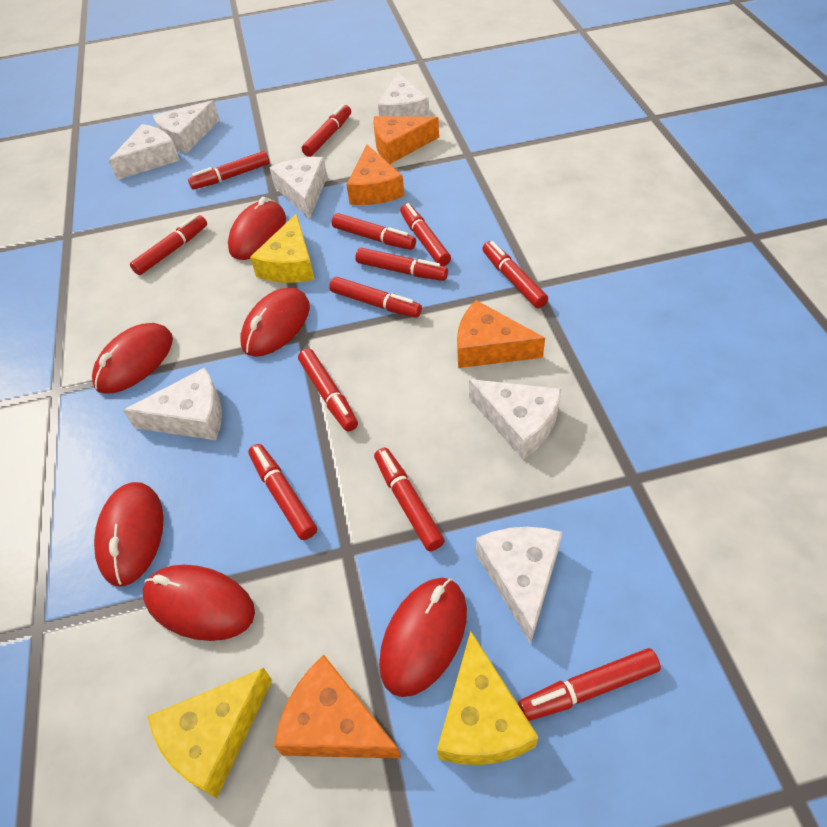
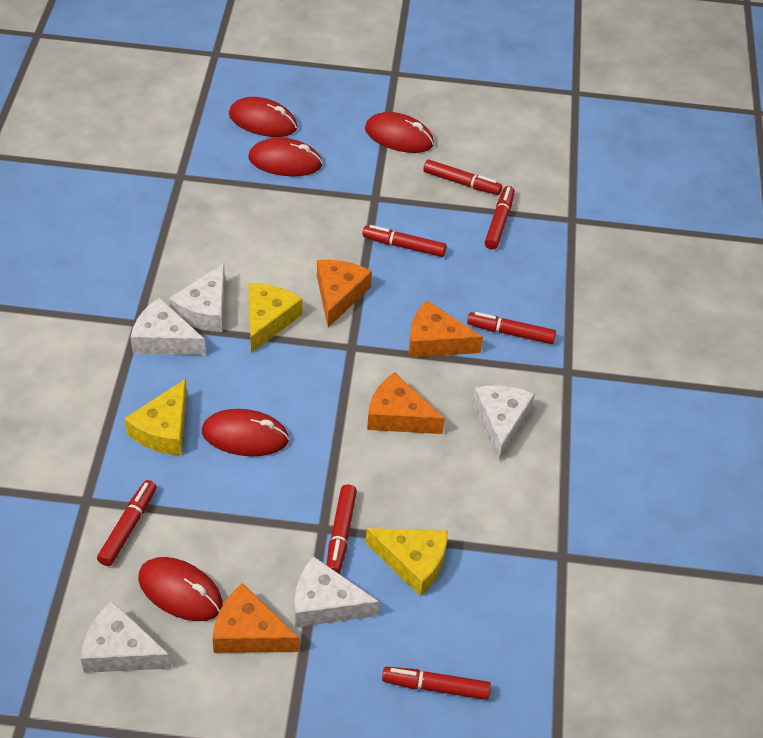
red marker: 12 -> 7
red mouse: 6 -> 5
white cheese: 7 -> 5

